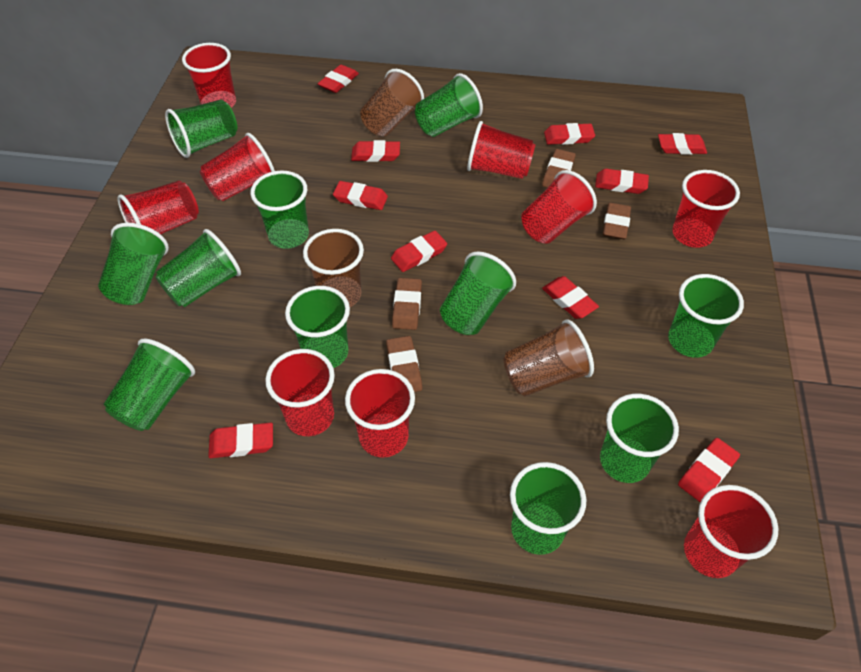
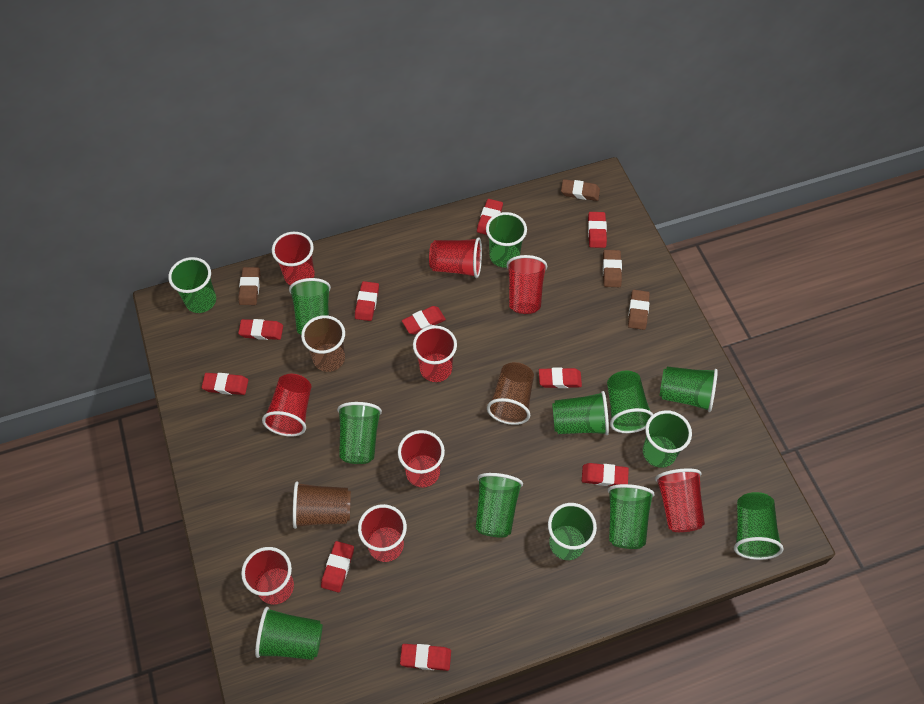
green cup: 11 -> 13

